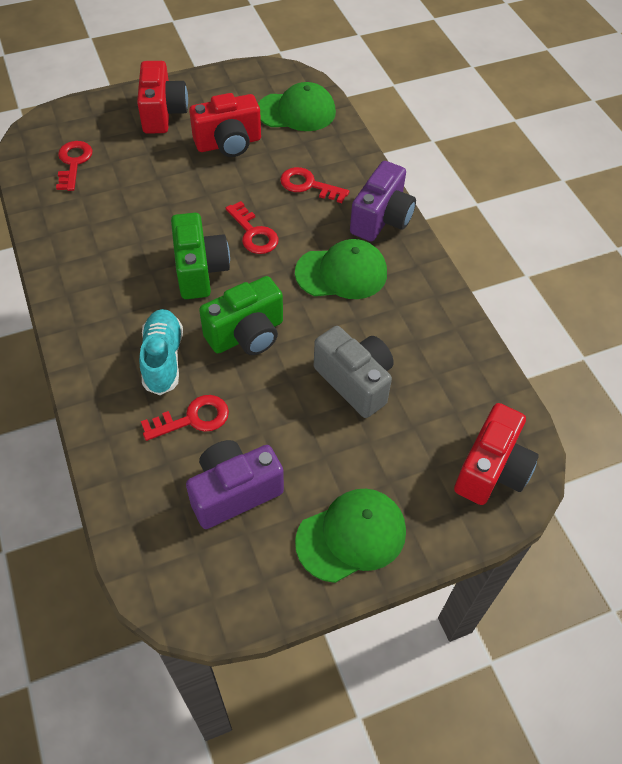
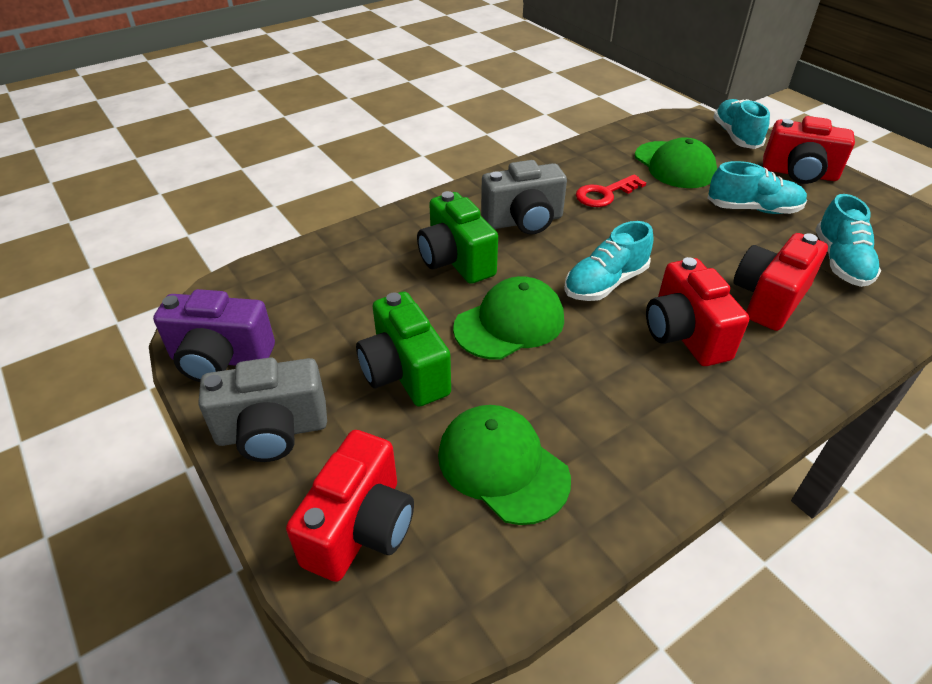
grey camera: 1 -> 2
purple camera: 2 -> 1
red camera: 3 -> 4
red key: 4 -> 1
turquoise shoe: 1 -> 4

